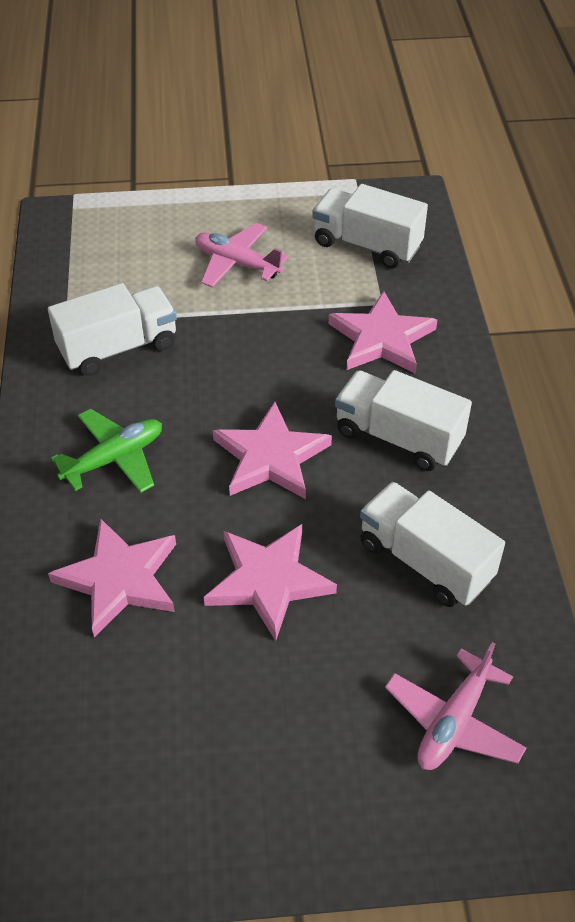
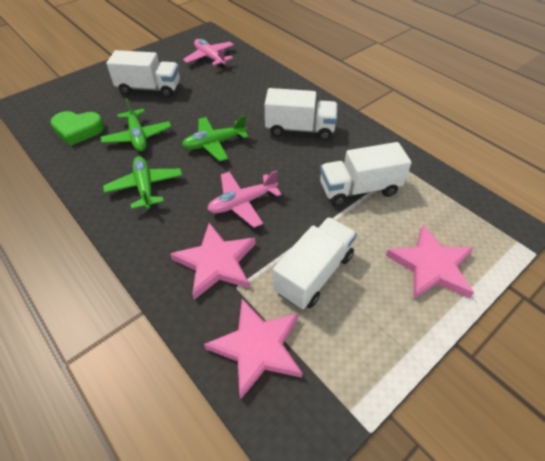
green heart: 0 -> 1
green plane: 1 -> 3
pink star: 4 -> 3

